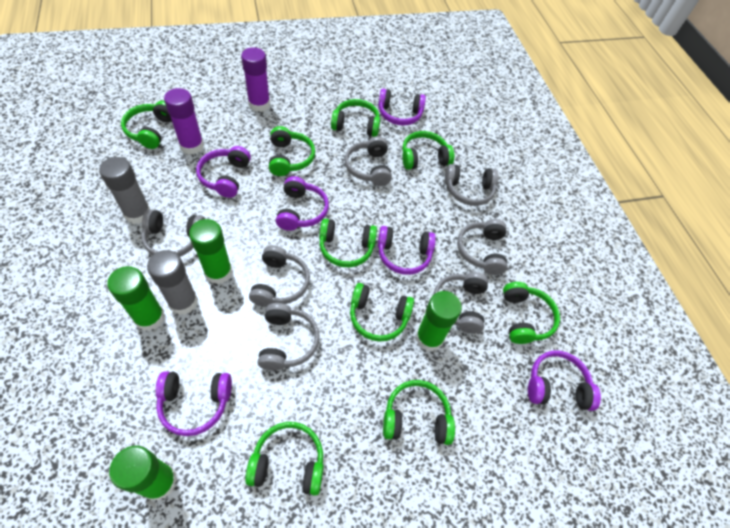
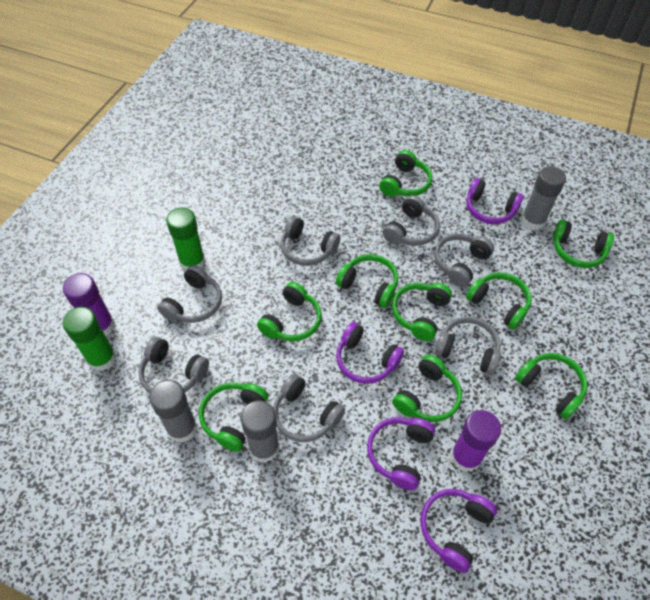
green glue stick: 4 -> 2
grey glue stick: 2 -> 3
purple headphones: 6 -> 4

